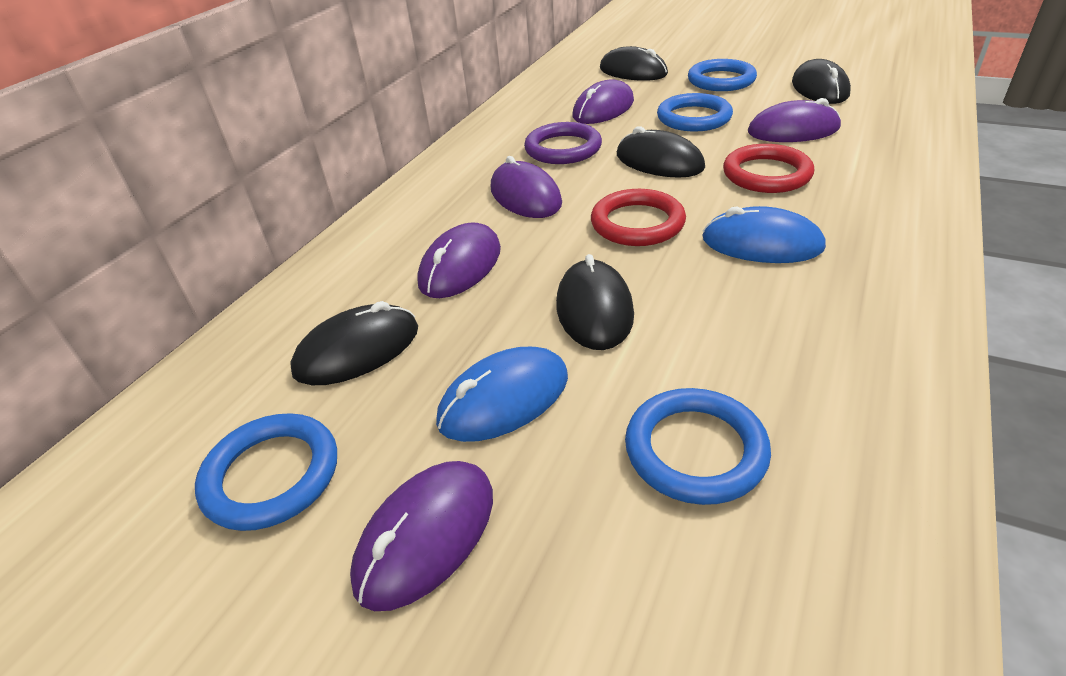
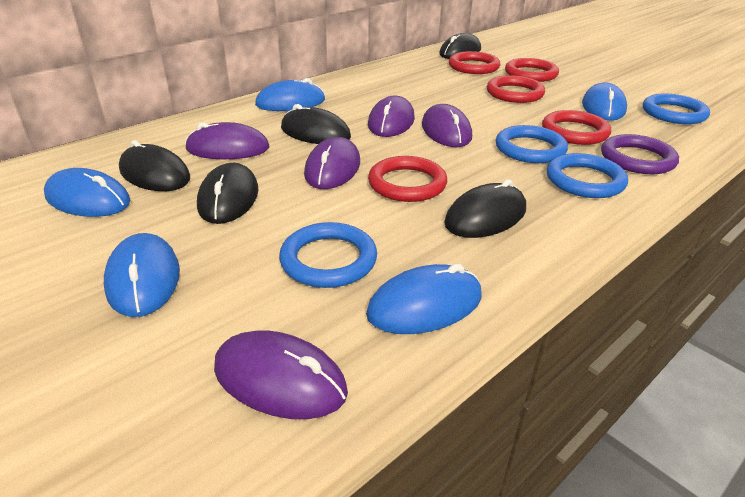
blue mouse: 2 -> 5
red ring: 2 -> 5

